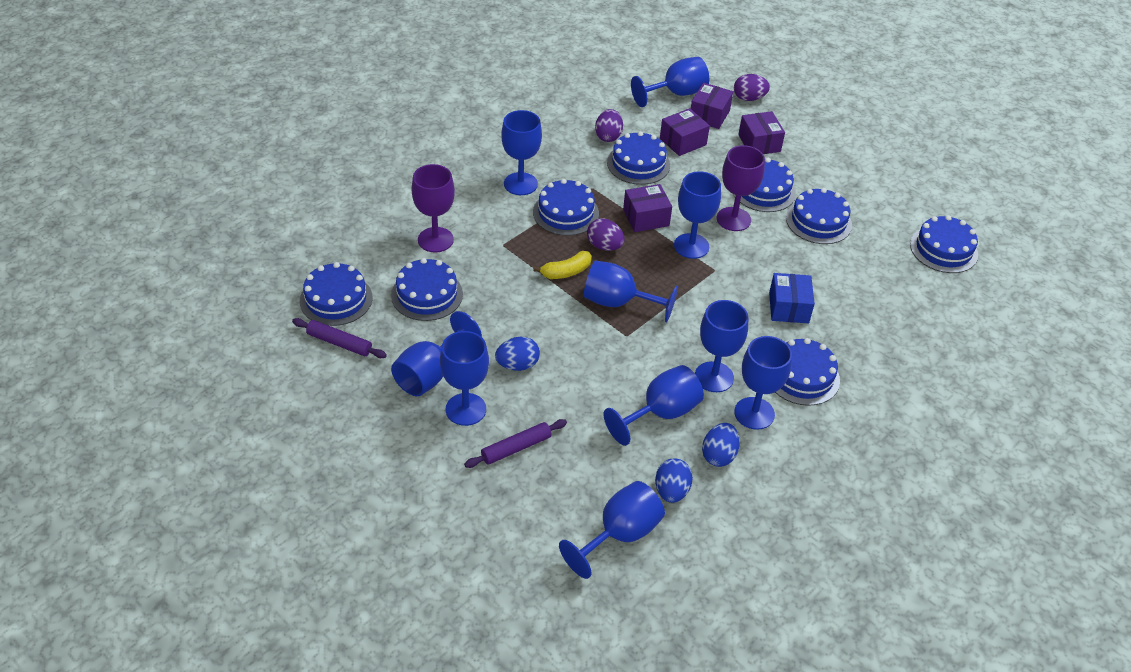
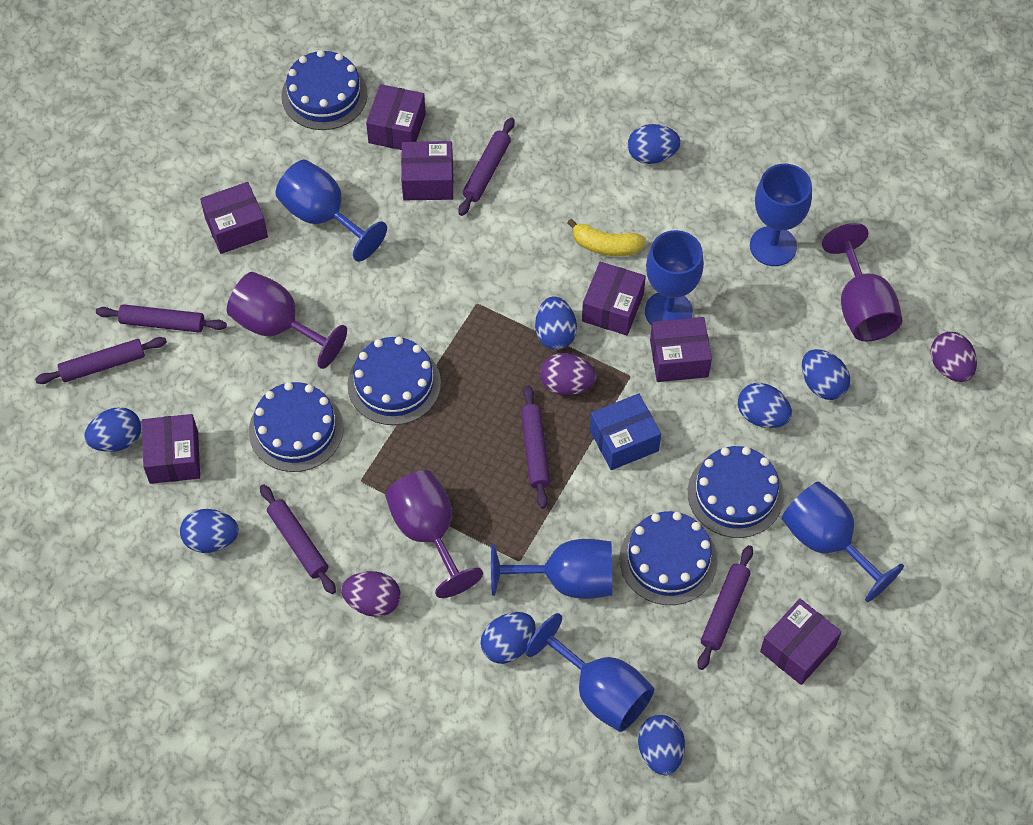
blue cake: 8 -> 5
blue egg: 3 -> 8
blue goblet: 10 -> 6
purple box: 4 -> 7
purple goblet: 2 -> 3
purple rolling pin: 2 -> 6

